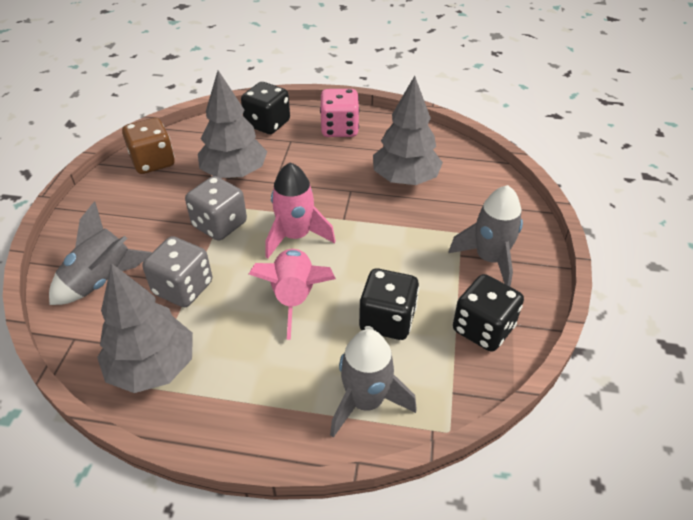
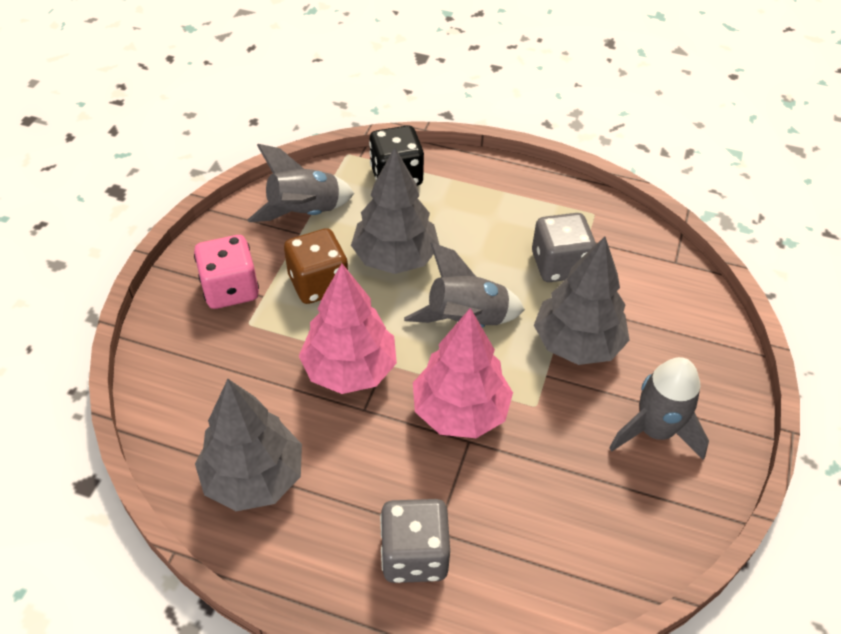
black dice: 3 -> 1
pink rocket: 2 -> 0
pink tree: 0 -> 2

